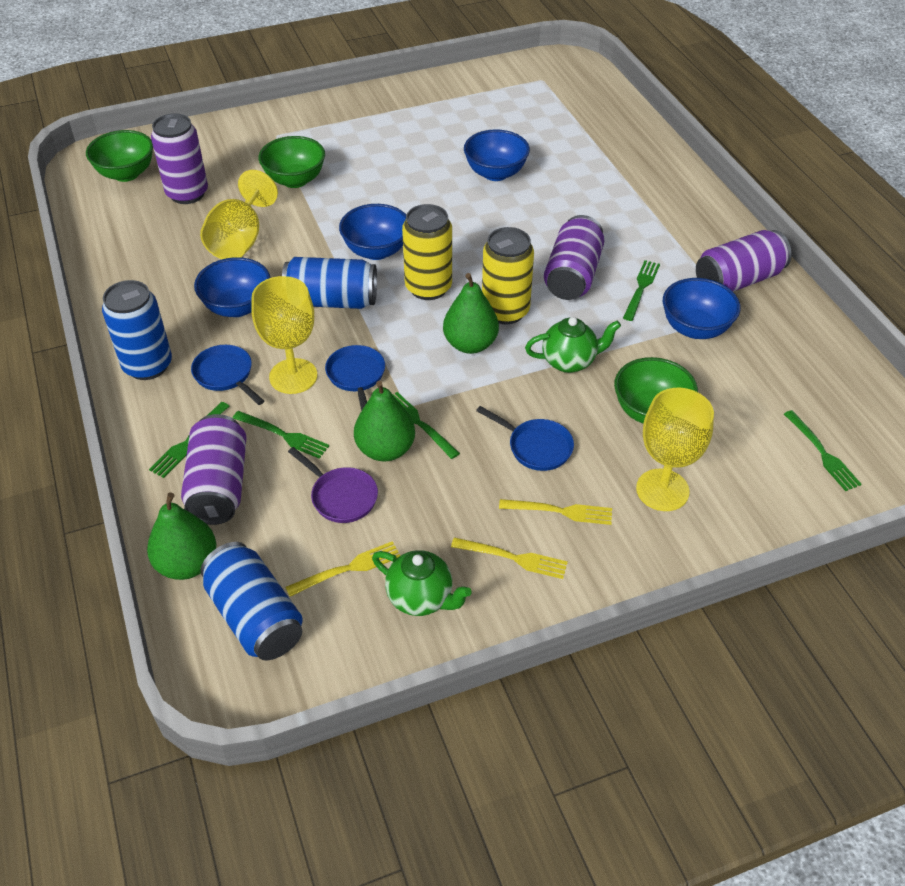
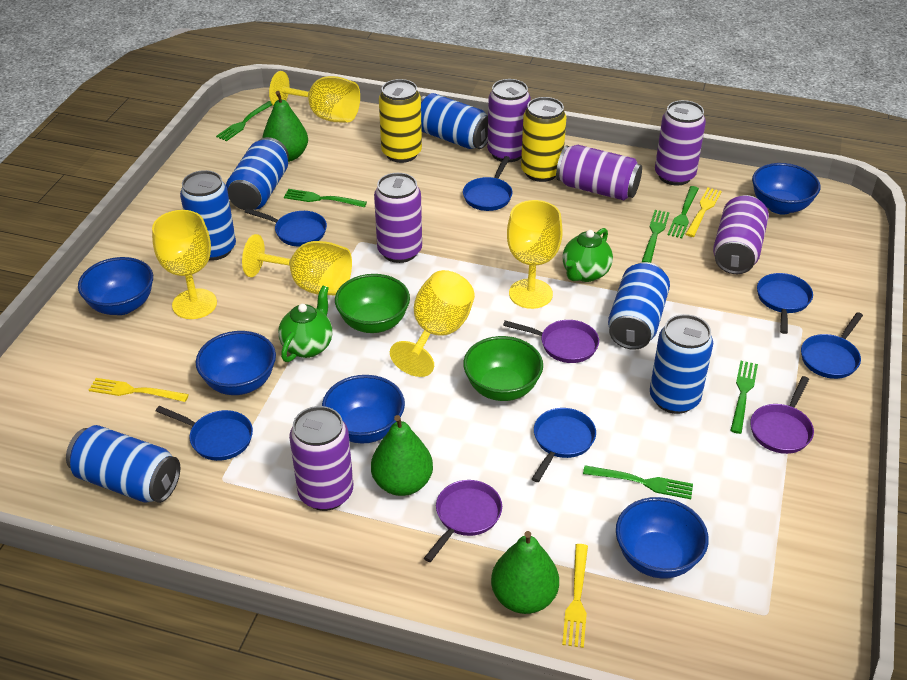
blue bowl: 4 -> 5
blue can: 3 -> 6
blue pan: 3 -> 6
green bowl: 3 -> 2
green fork: 5 -> 6
purple can: 4 -> 6
purple pan: 1 -> 3
yellow goblet: 3 -> 5

